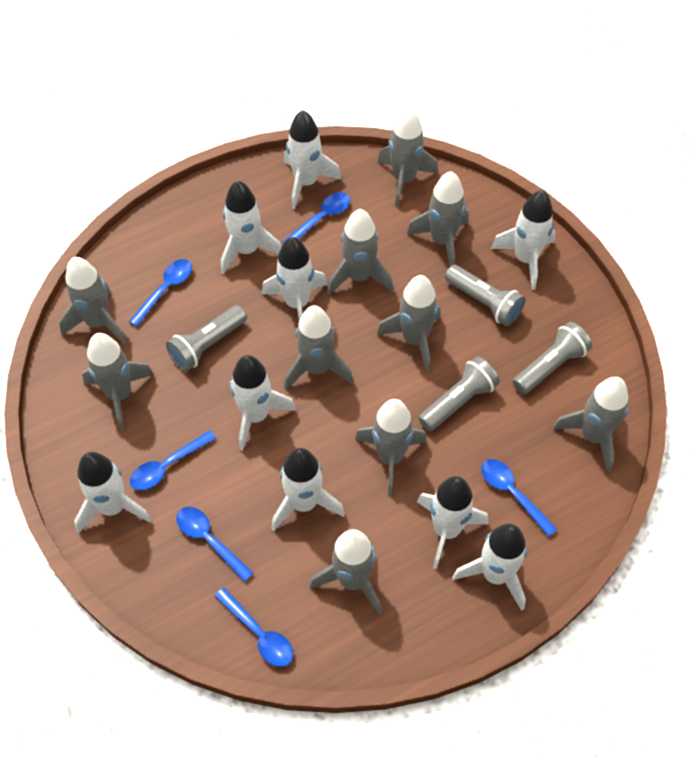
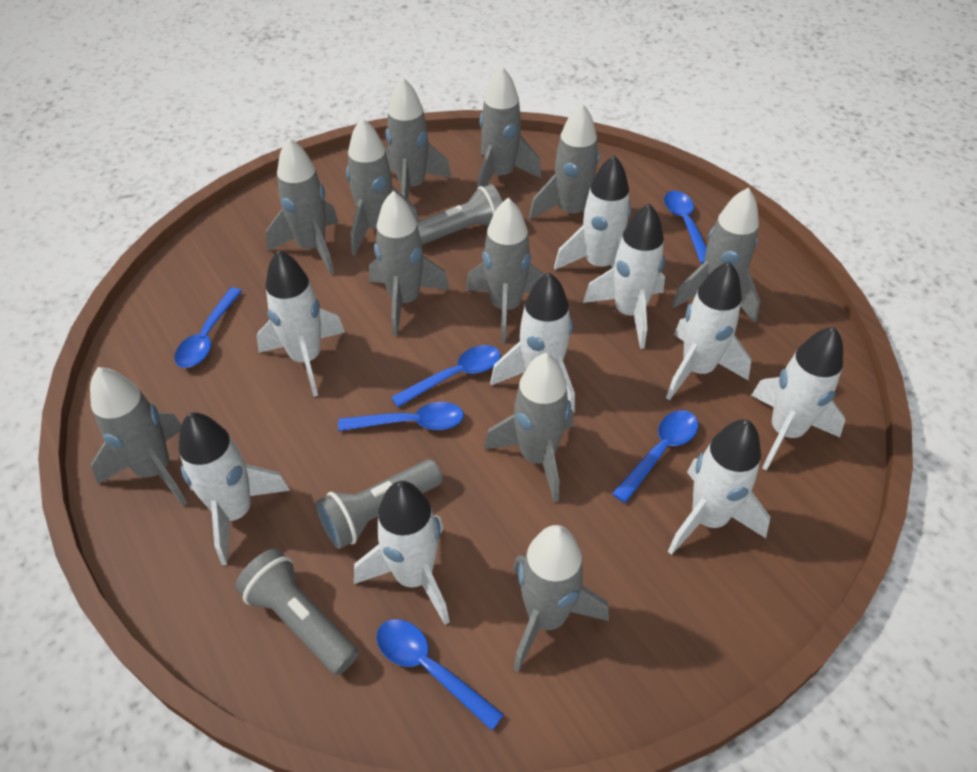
grey flashlight: 4 -> 3
grey rocket: 10 -> 11

